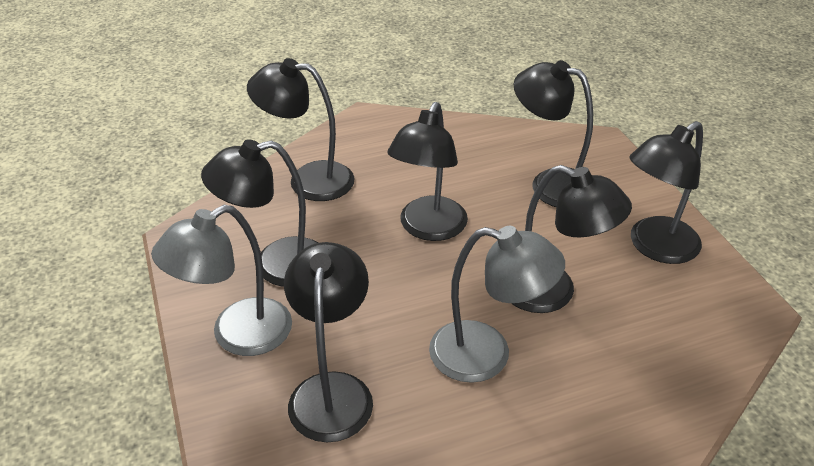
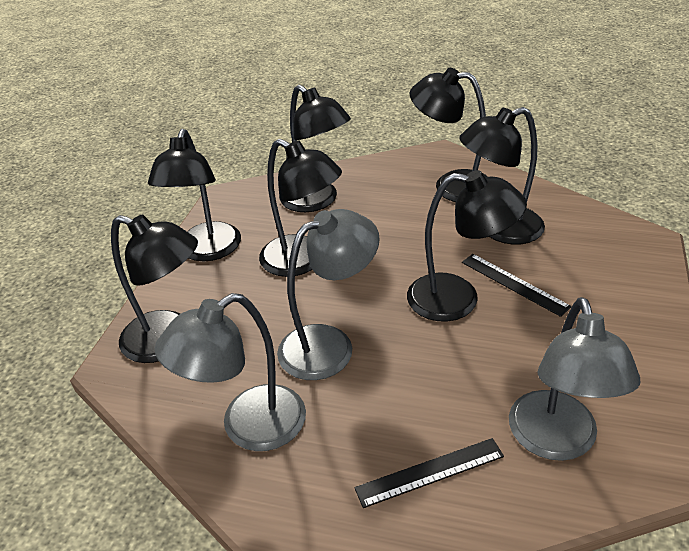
black ruler: 0 -> 2
grey lamp: 2 -> 3

